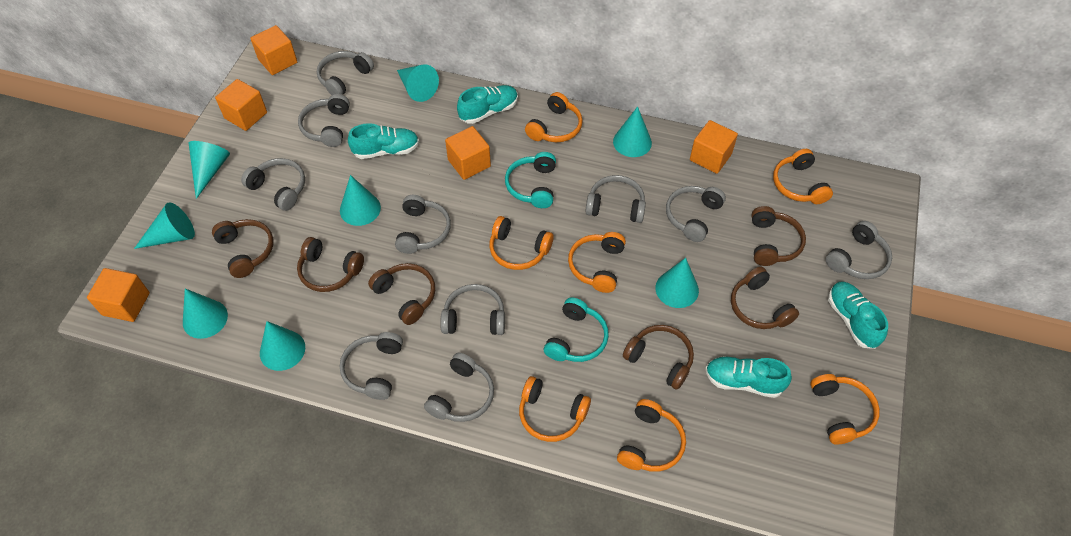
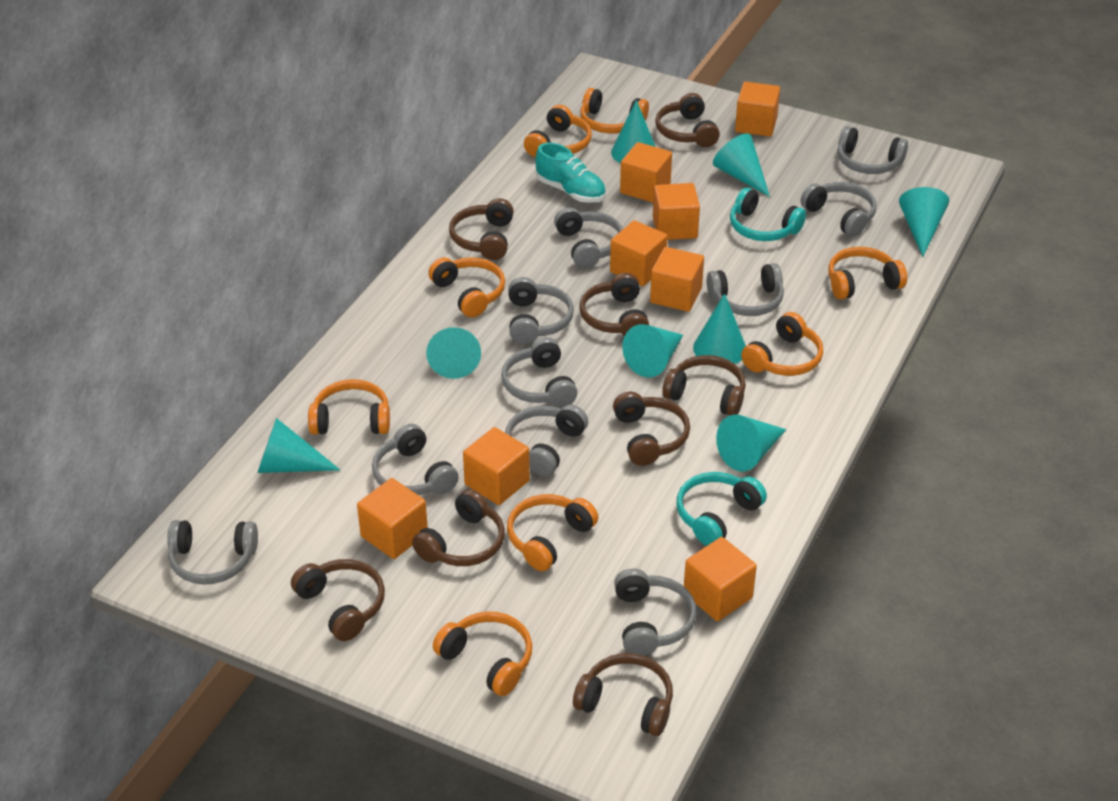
brown headphones: 6 -> 8
orange cube: 5 -> 8
orange headphones: 7 -> 8
turquoise shoe: 4 -> 1

